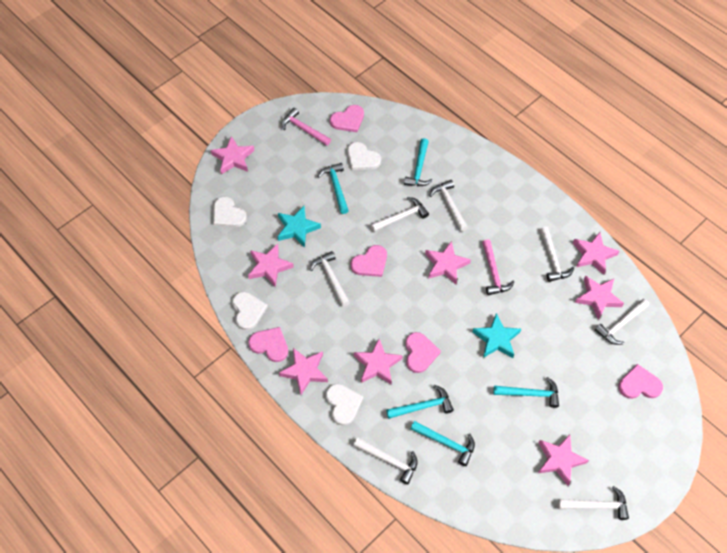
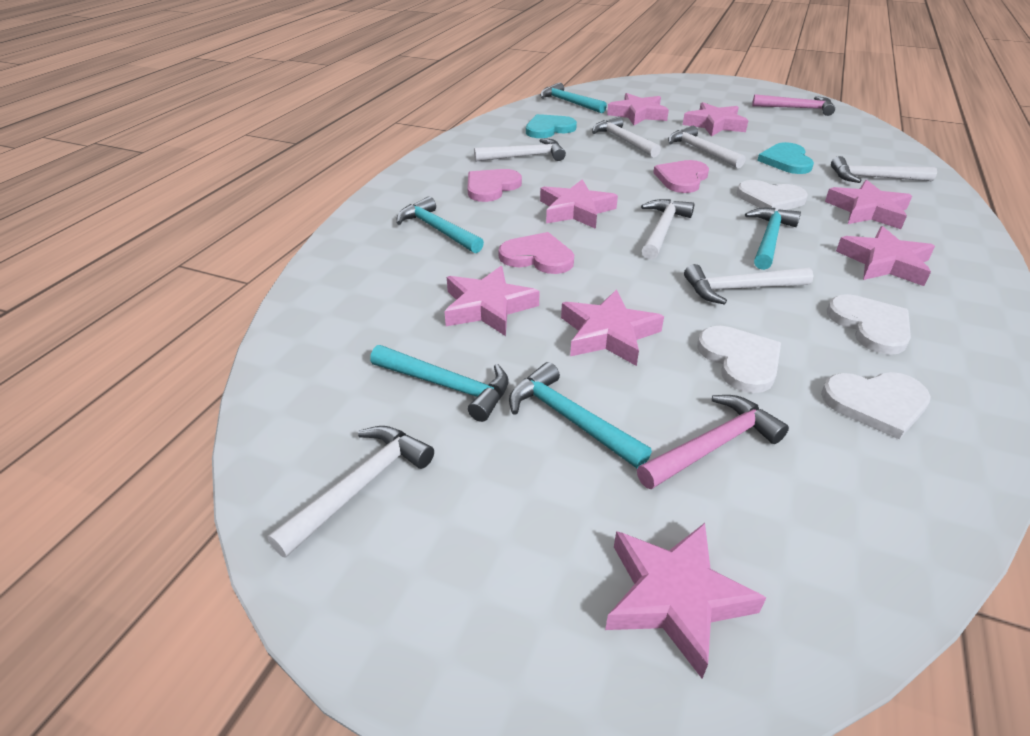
pink heart: 5 -> 3
turquoise heart: 0 -> 2
turquoise star: 2 -> 0

